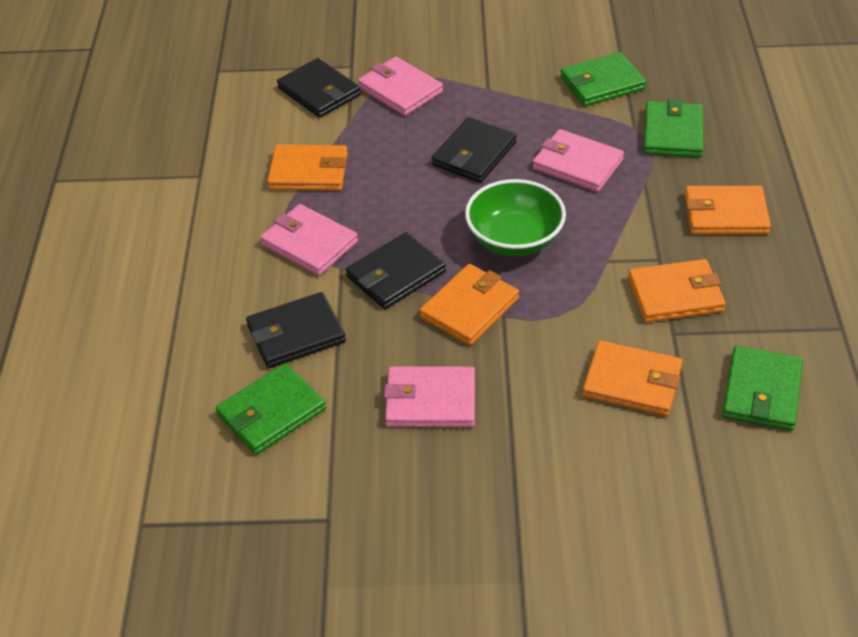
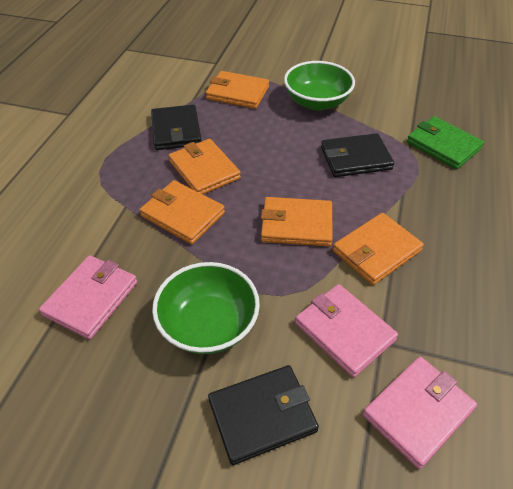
black wallet: 4 -> 3
green bowl: 1 -> 2
green wallet: 4 -> 1
pink wallet: 4 -> 3

